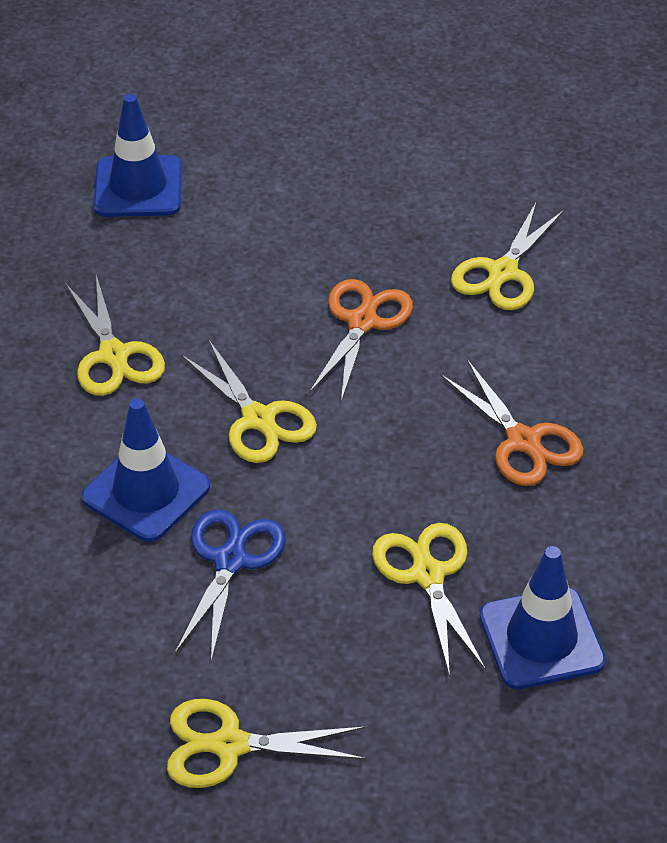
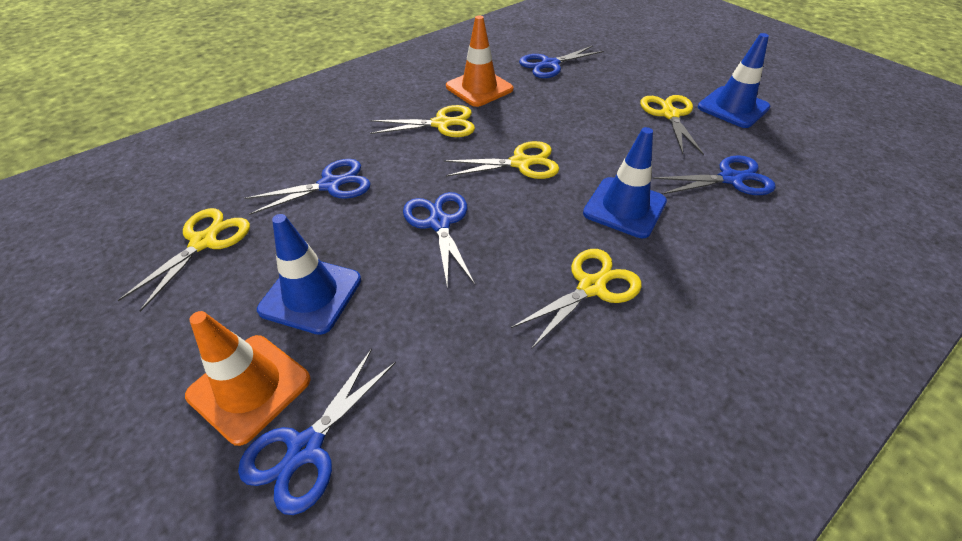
blue scissors: 1 -> 5
orange scissors: 2 -> 0
orange traffic cone: 0 -> 2

